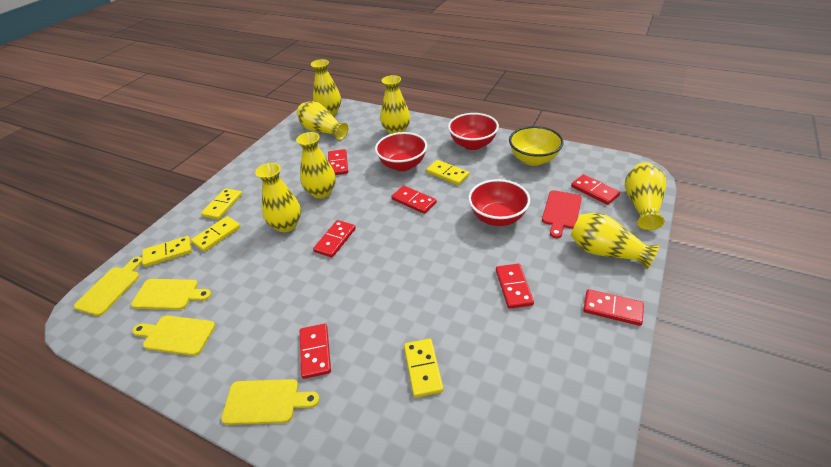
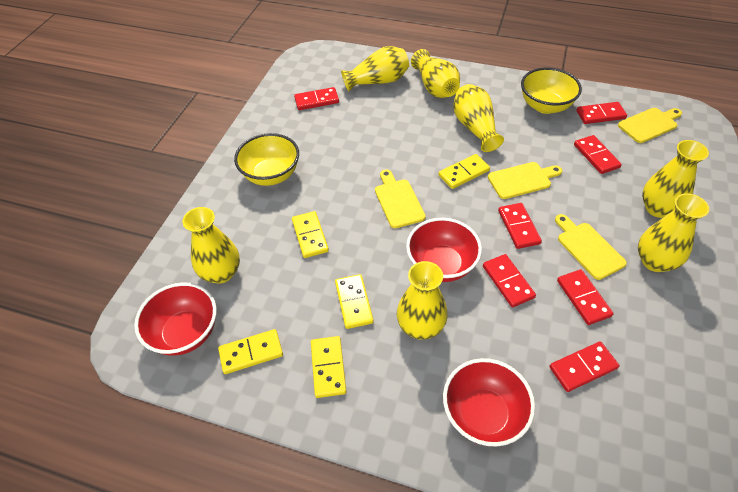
red cutting board: 1 -> 0
yellow bowl: 1 -> 2

